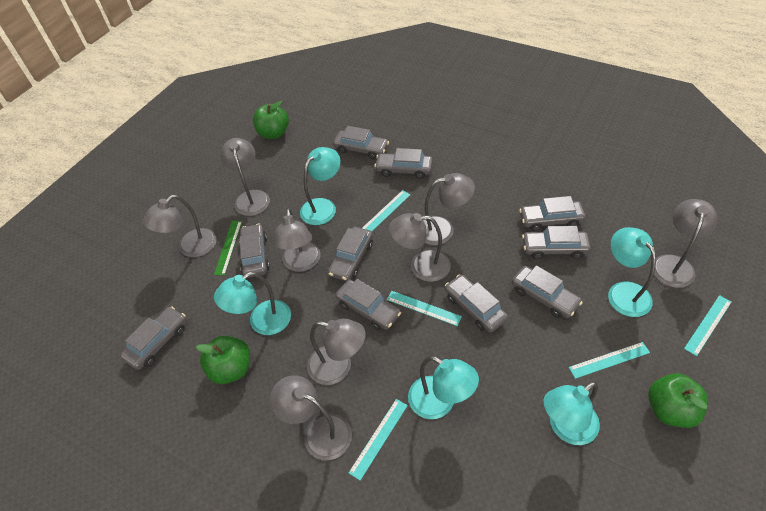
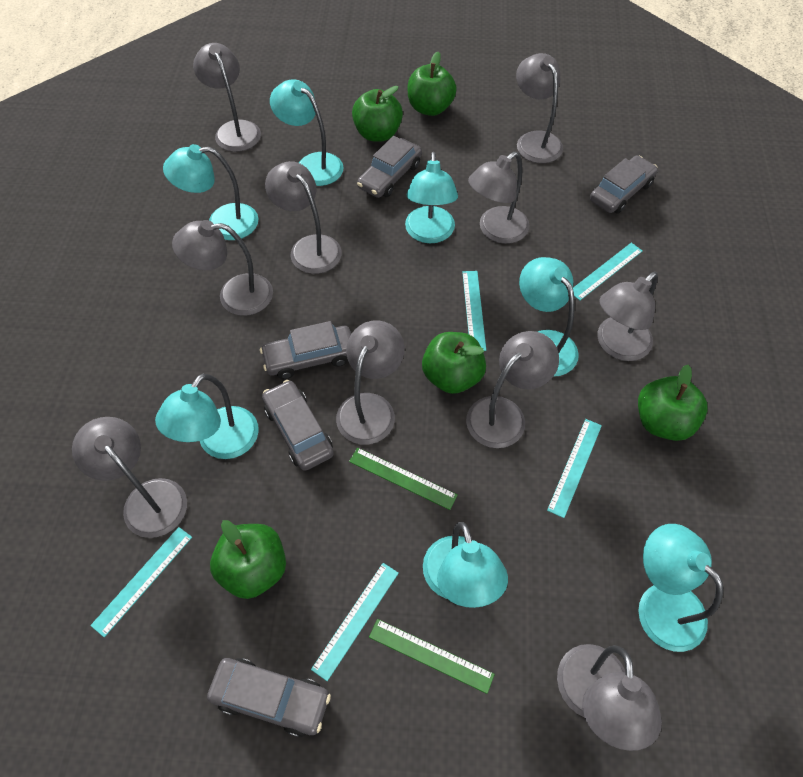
green apple: 3 -> 5
green ruler: 1 -> 2
grey car: 10 -> 5
grey lamp: 8 -> 10
turquoise lamp: 5 -> 7

